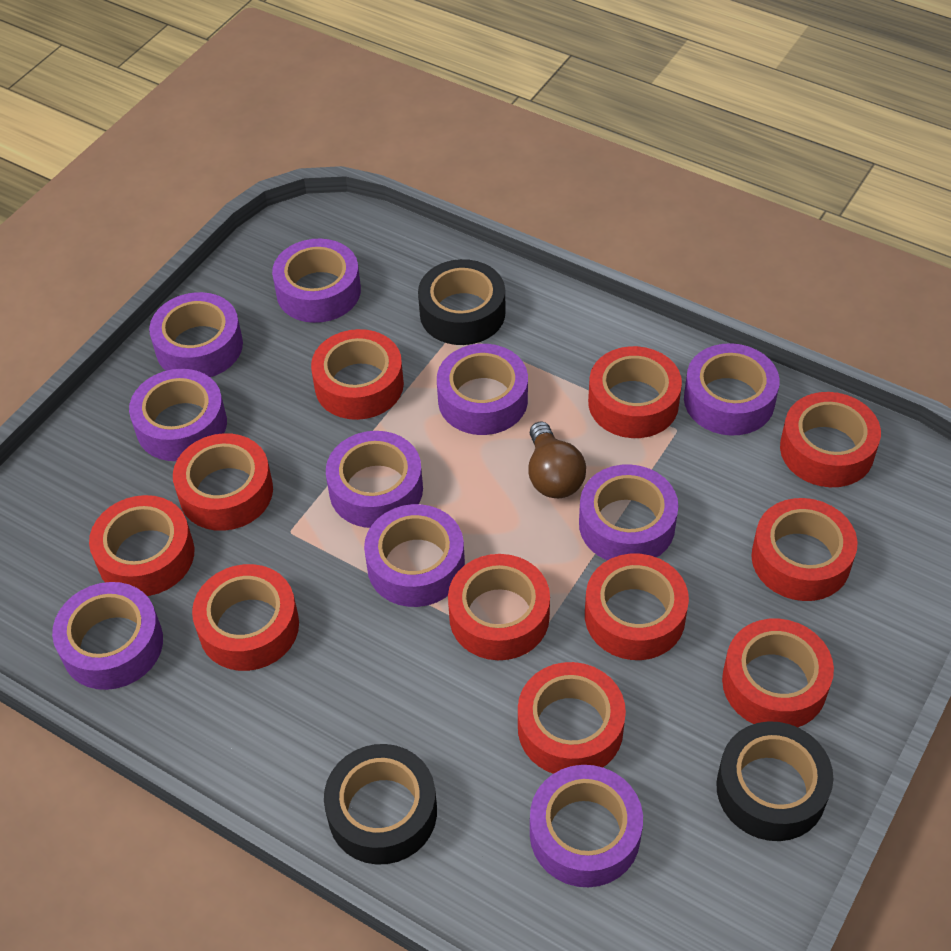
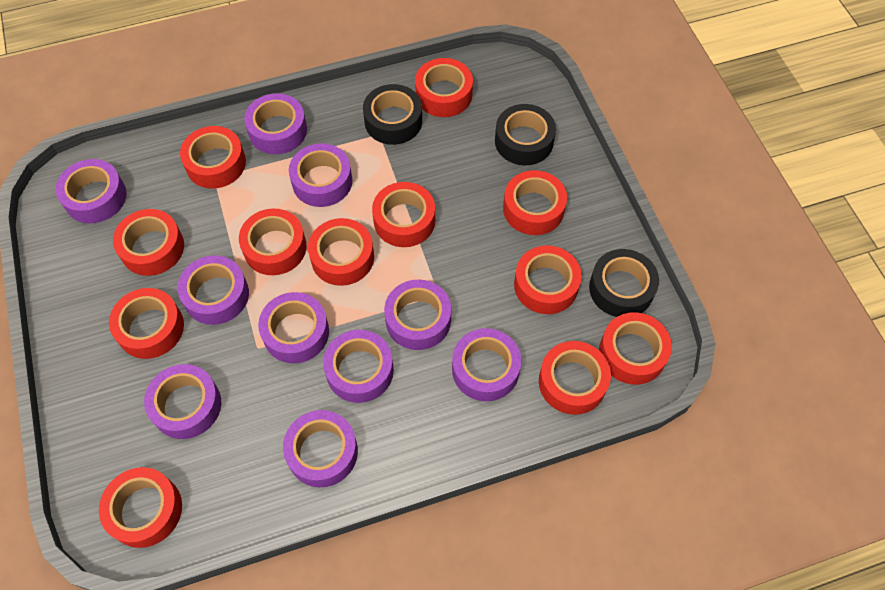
brown light bulb: 1 -> 0
red tape: 11 -> 12

